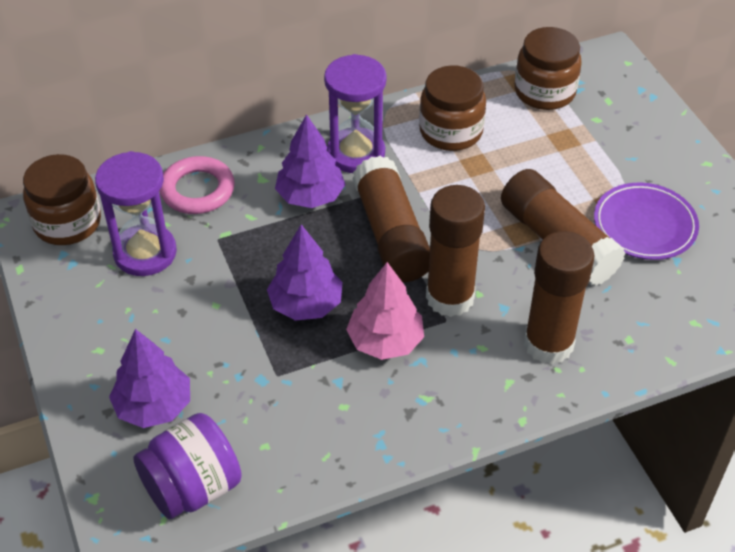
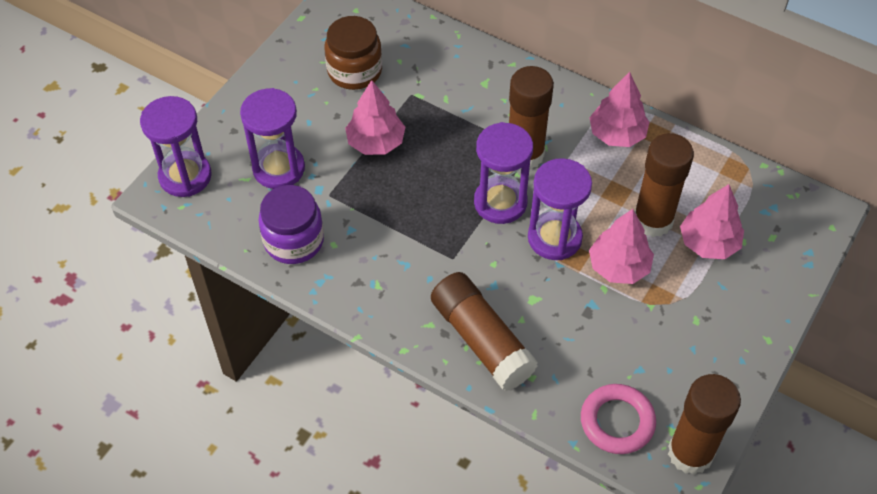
brown jar: 3 -> 1
pink tree: 1 -> 4
purple hourglass: 2 -> 4
purple plate: 1 -> 0
purple tree: 3 -> 0

